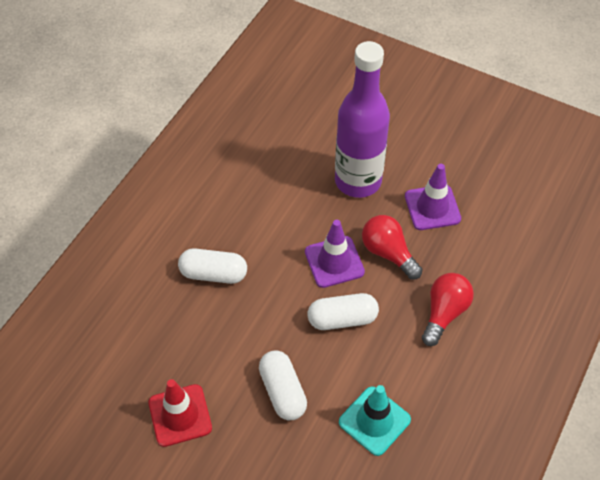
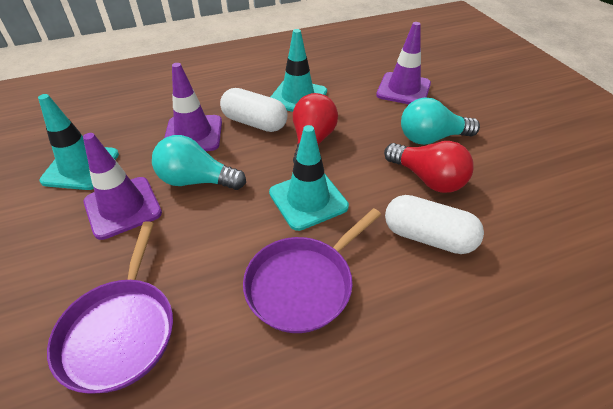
purple bottle: 1 -> 0
purple pan: 0 -> 2
purple traffic cone: 2 -> 3
red traffic cone: 1 -> 0
turquoise light bulb: 0 -> 2
turquoise traffic cone: 1 -> 3
white capsule: 3 -> 2

